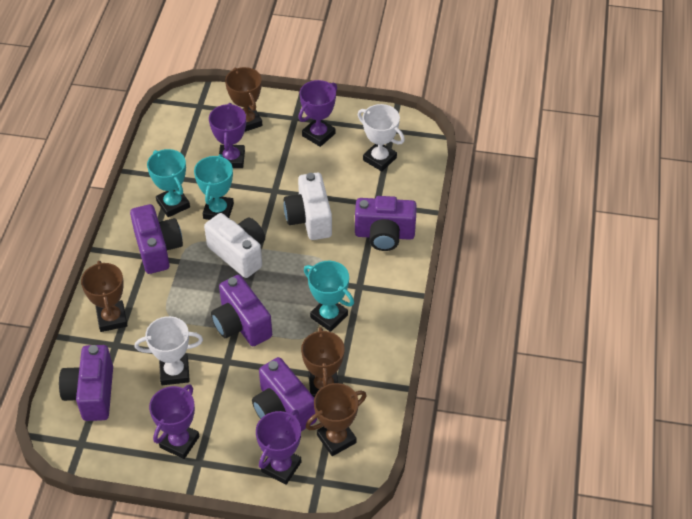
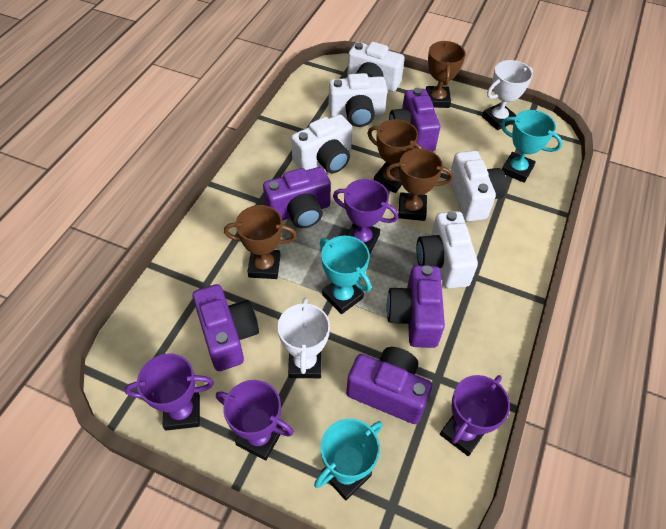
white camera: 2 -> 5

